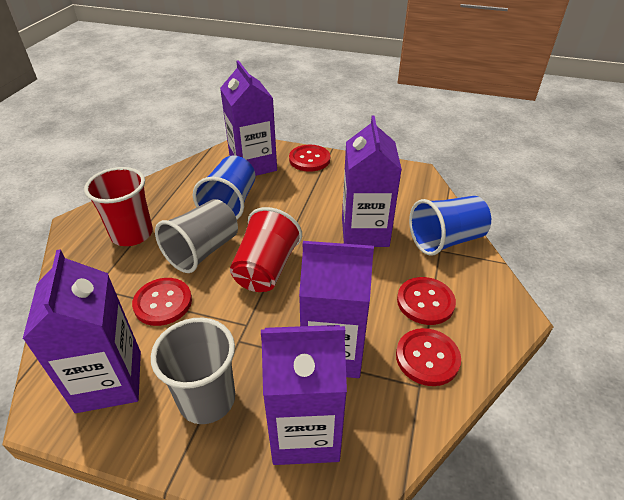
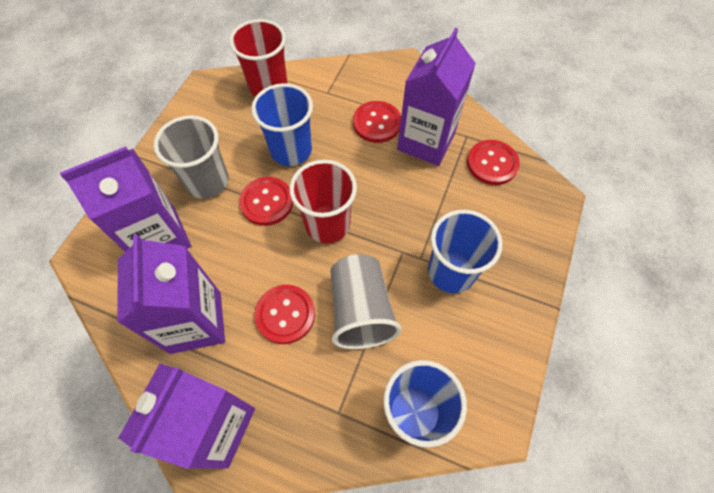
blue cup: 2 -> 3
purple carton: 5 -> 4

